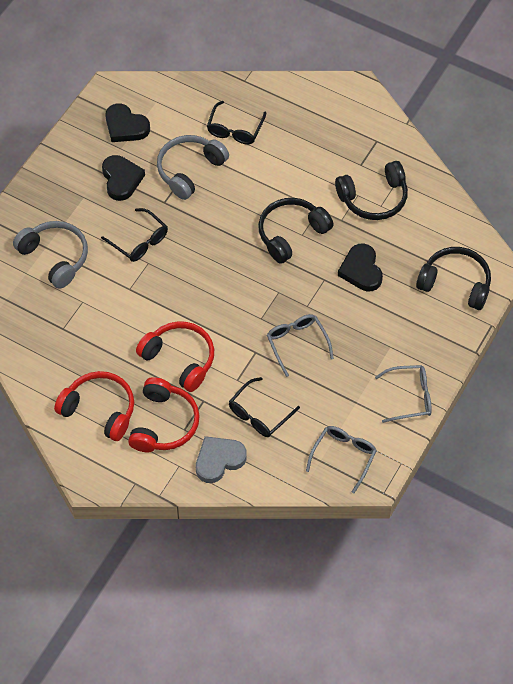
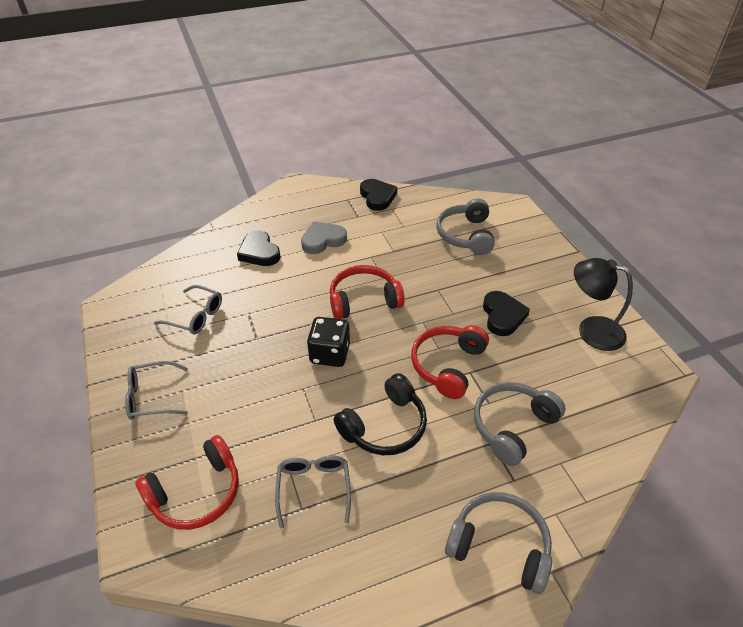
black dice: 0 -> 1
black glasses: 3 -> 0
black headphones: 3 -> 1
black lamp: 0 -> 1
grey headphones: 2 -> 3

